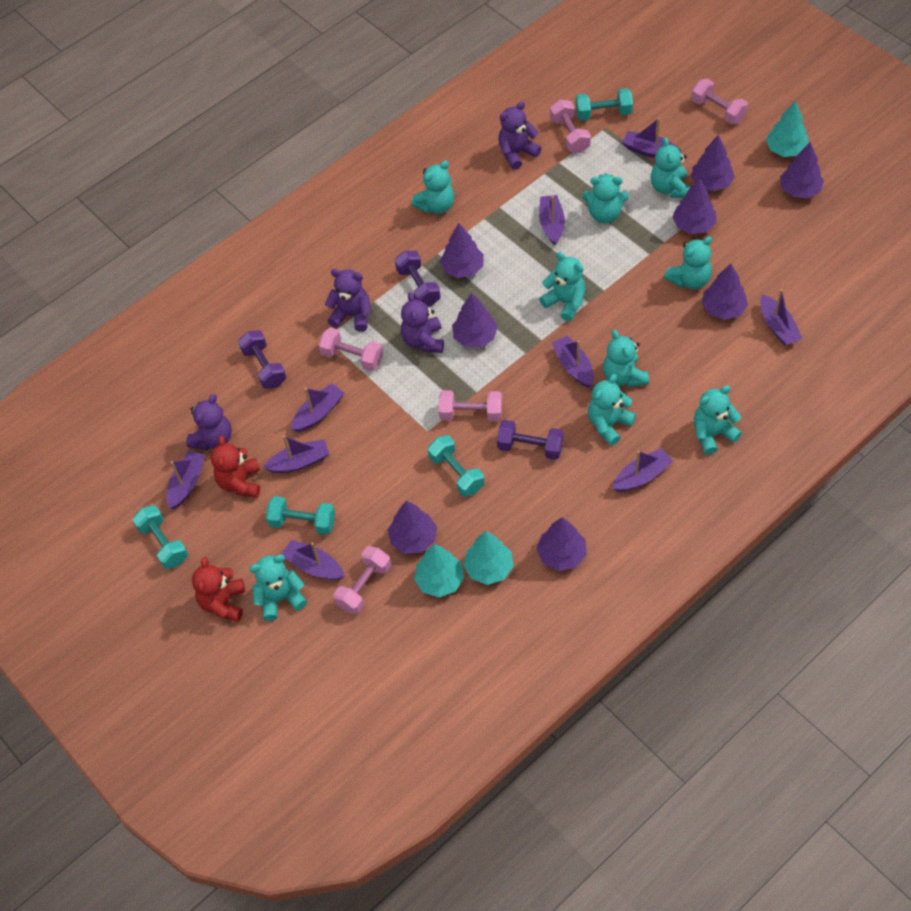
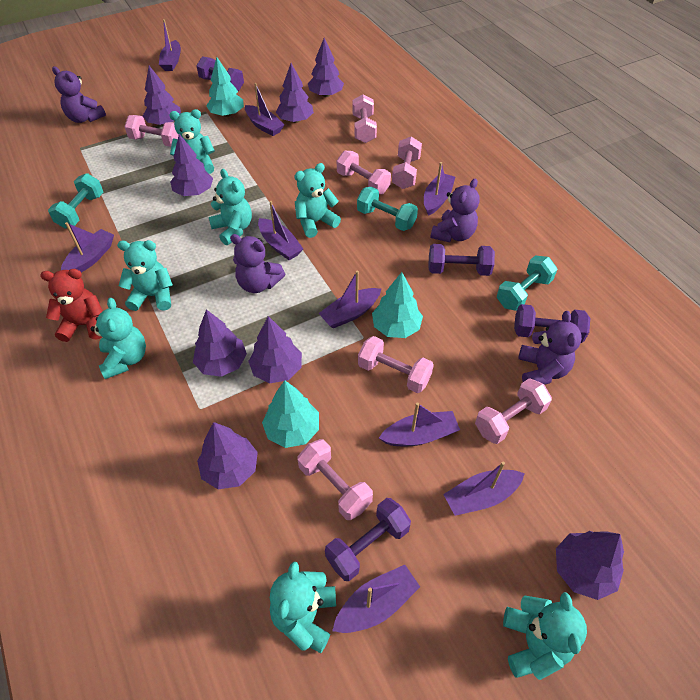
pink dumbbell: 5 -> 7
purple dumbbell: 3 -> 4
red teddy bear: 2 -> 1
turquoise dumbbell: 4 -> 3
turquoise teddy bear: 9 -> 7

